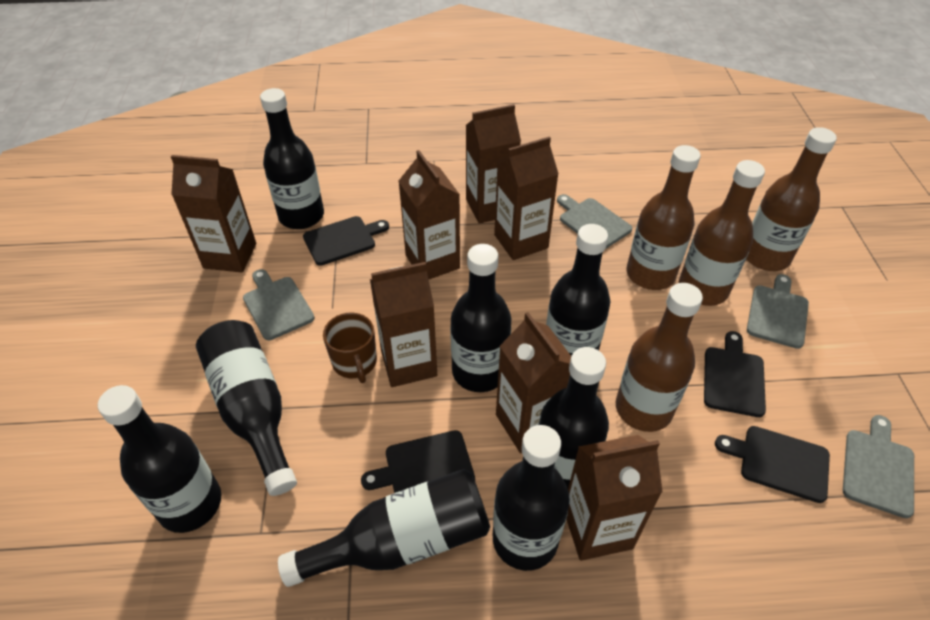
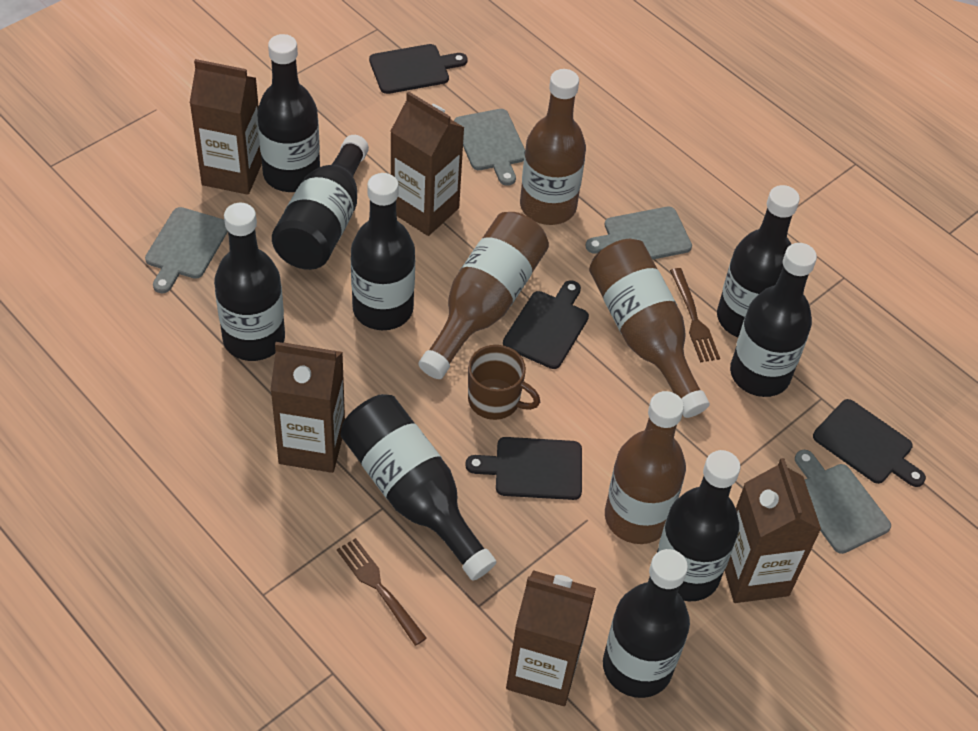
black bottle: 8 -> 9
brown carton: 7 -> 5
brown fork: 0 -> 2

